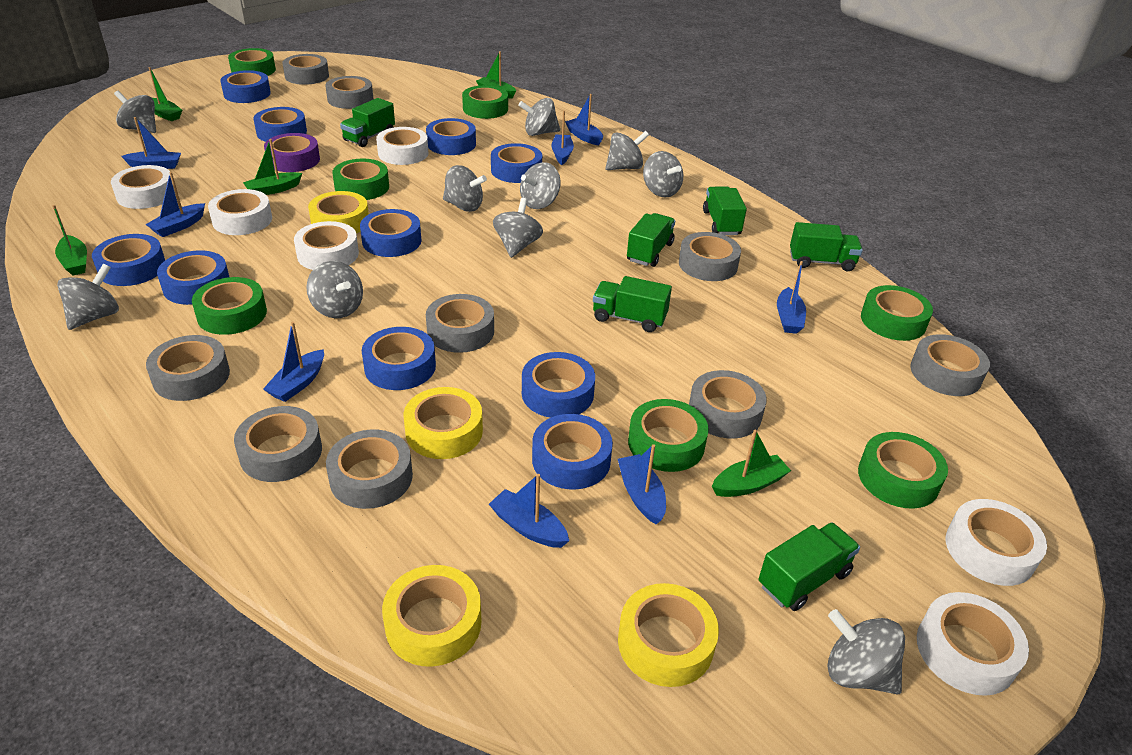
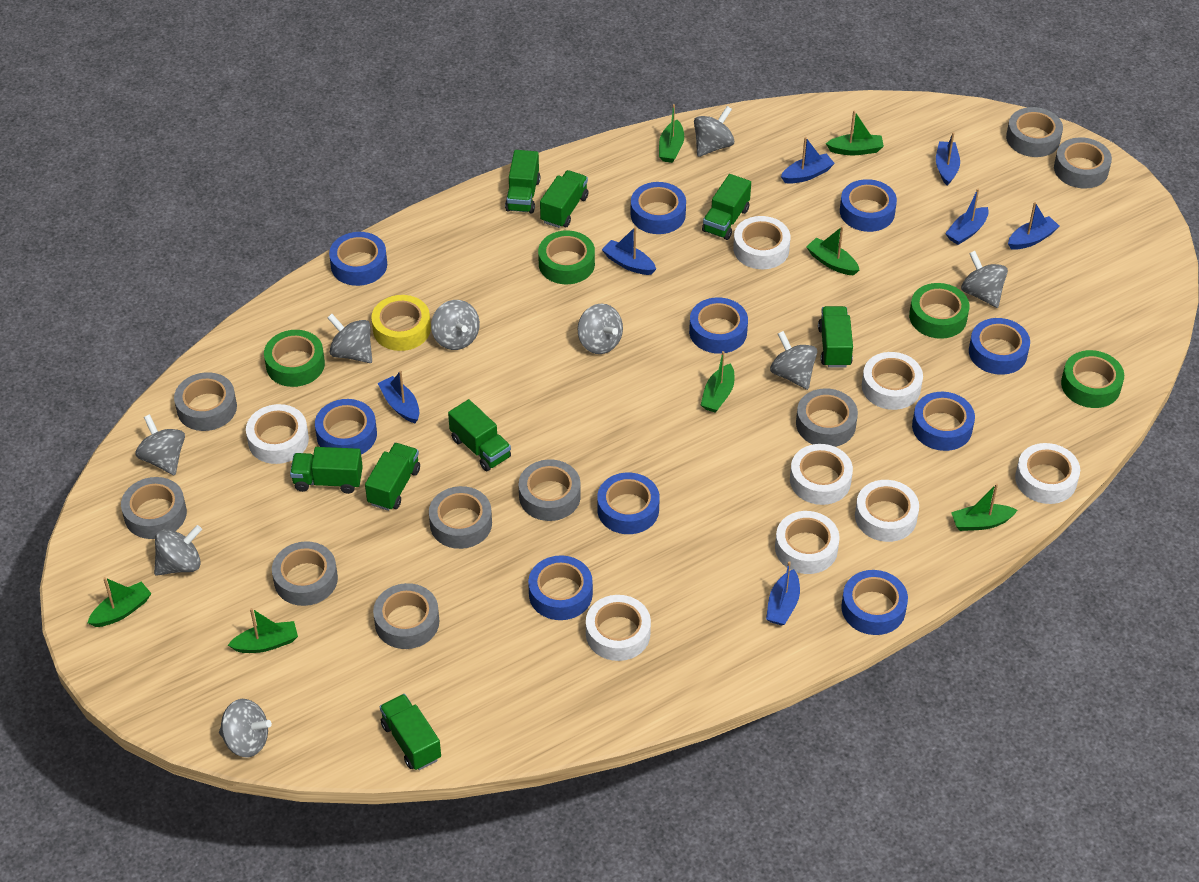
blue boat: 8 -> 7
green boat: 5 -> 7
green tape: 7 -> 4
green truck: 6 -> 8
grey spinning top: 10 -> 9
purple tape: 1 -> 0
white tape: 6 -> 8
yellow tape: 4 -> 1

